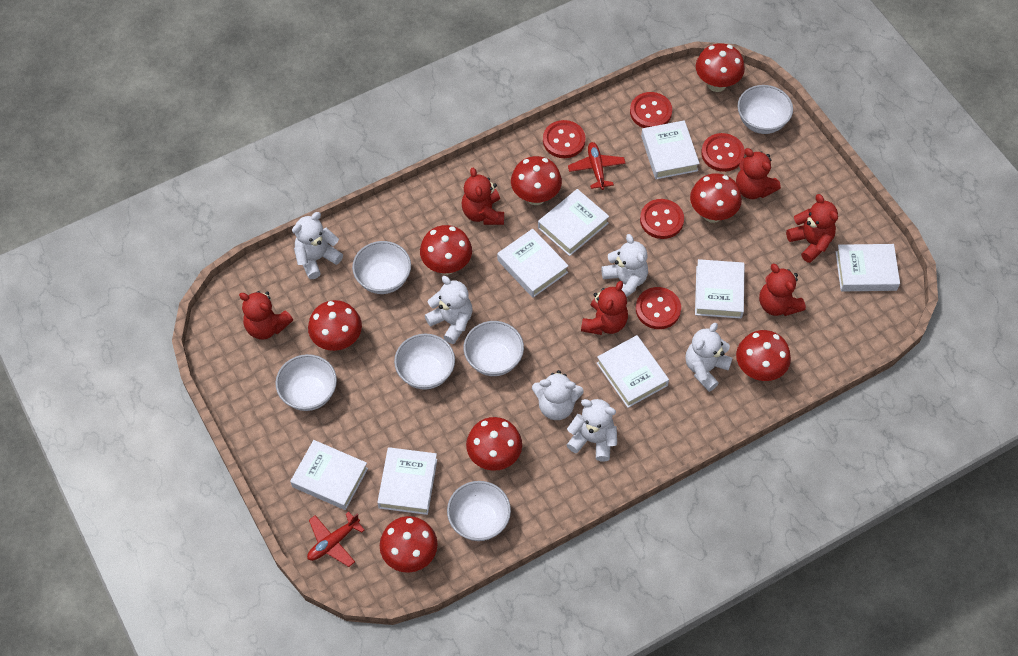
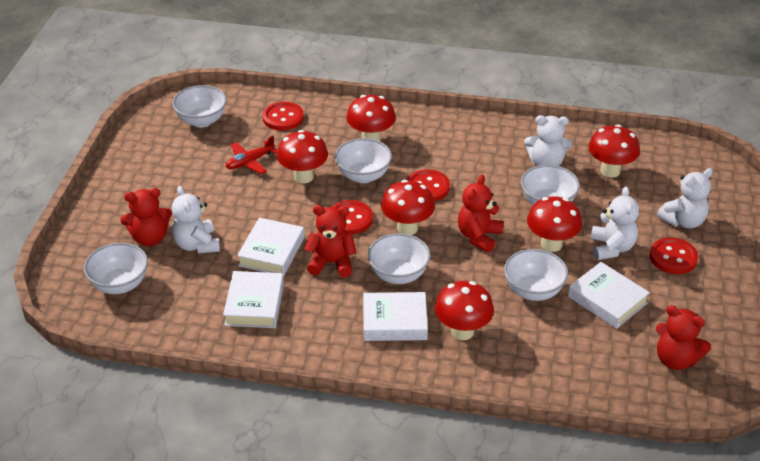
red button: 5 -> 4
red mushroom: 8 -> 6
red plane: 2 -> 1
red teddy bear: 6 -> 4
white book: 8 -> 4
white teddy bear: 6 -> 4

